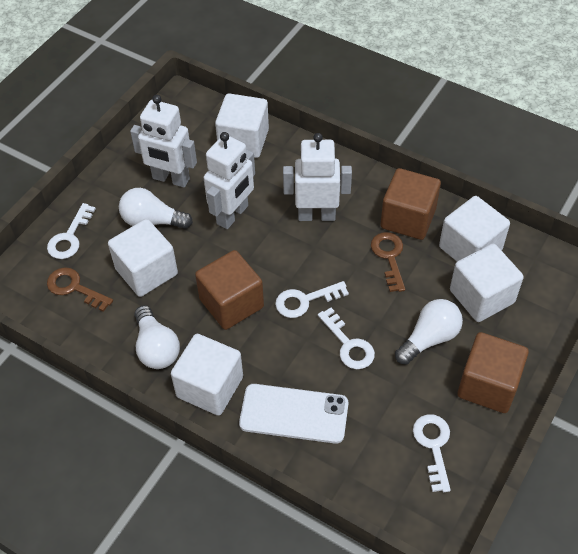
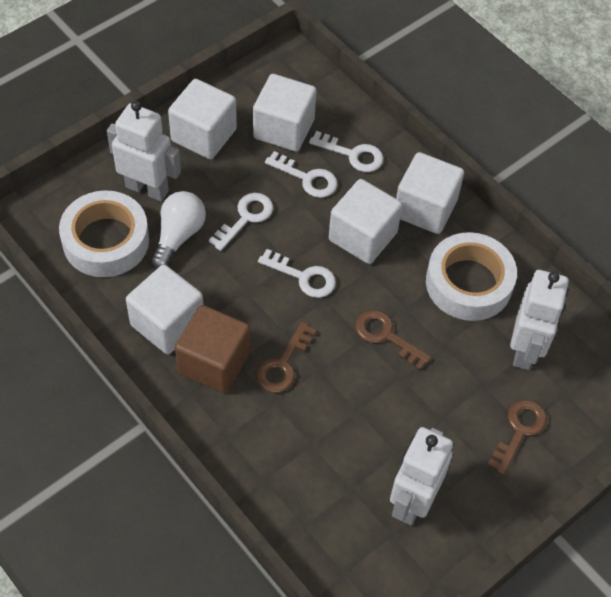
brown cube: 3 -> 1
brown key: 2 -> 3
white light bulb: 3 -> 1
white phone: 1 -> 0
white tape: 0 -> 2

